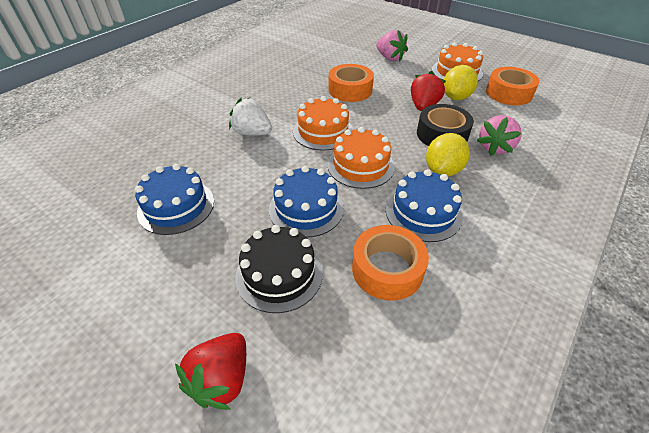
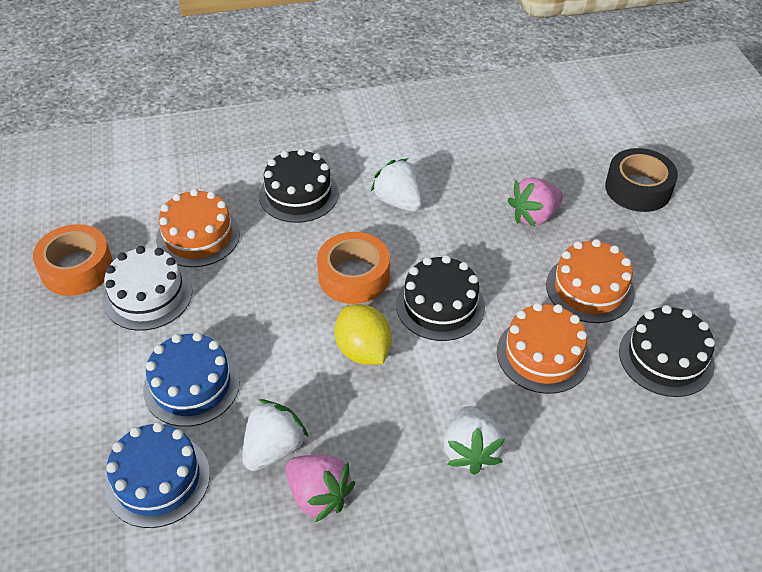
black cake: 1 -> 3
blue cake: 3 -> 2
orange tape: 3 -> 2
red strawberry: 2 -> 0
white cake: 0 -> 1
white strawberry: 1 -> 3
yellow lemon: 2 -> 1

